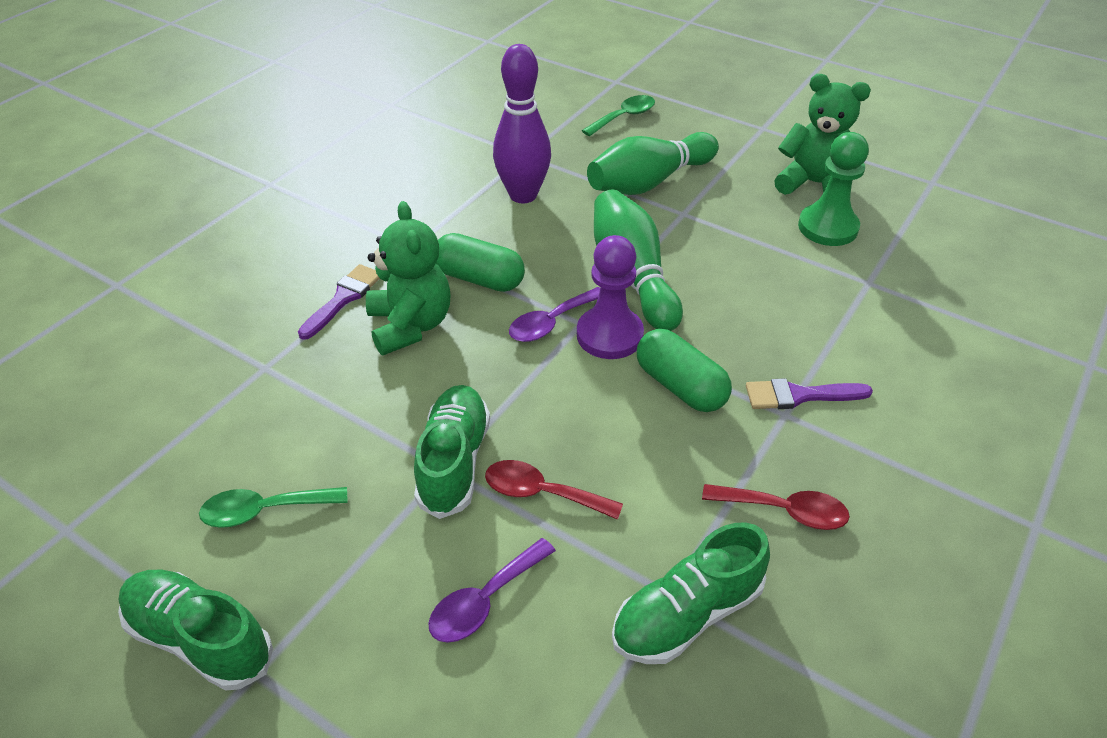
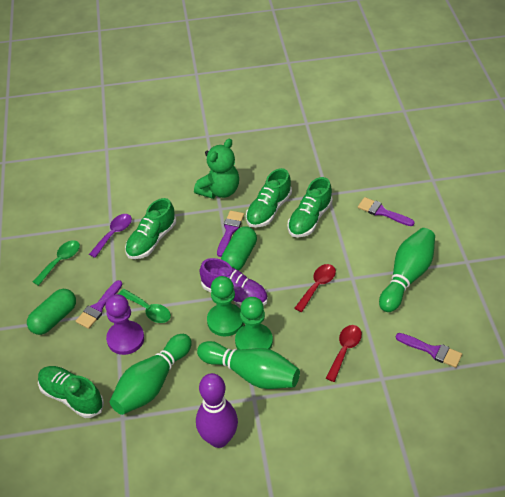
green bowling pin: 2 -> 3
green pawn: 1 -> 2
green shoe: 3 -> 4
green teddy bear: 2 -> 1
purple brush: 2 -> 4
purple shoe: 0 -> 1
purple spoon: 2 -> 1

